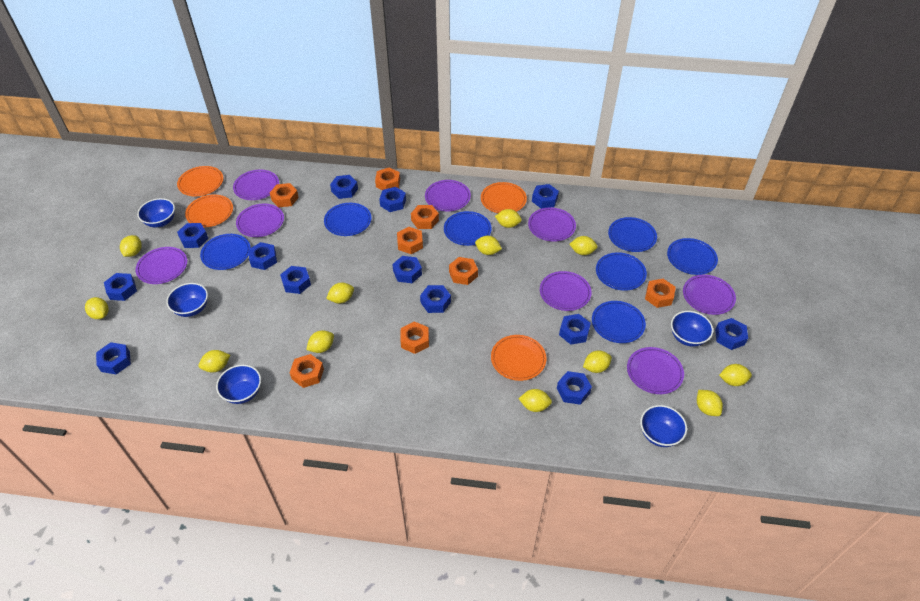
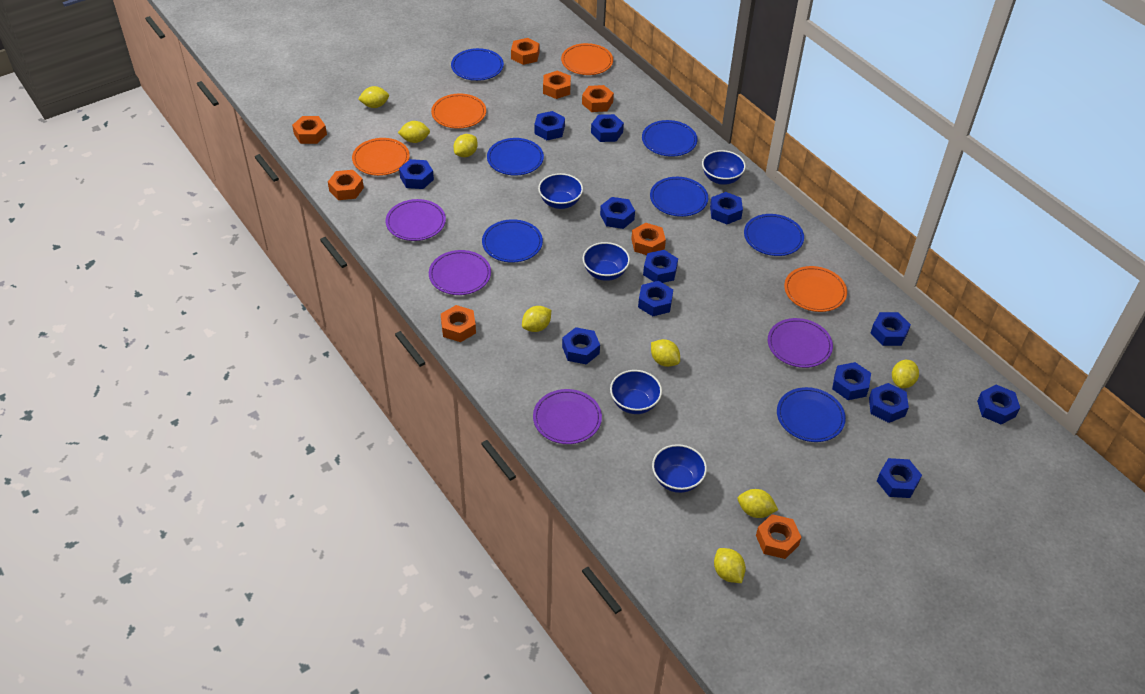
purple plate: 8 -> 4
yellow lemon: 12 -> 8

